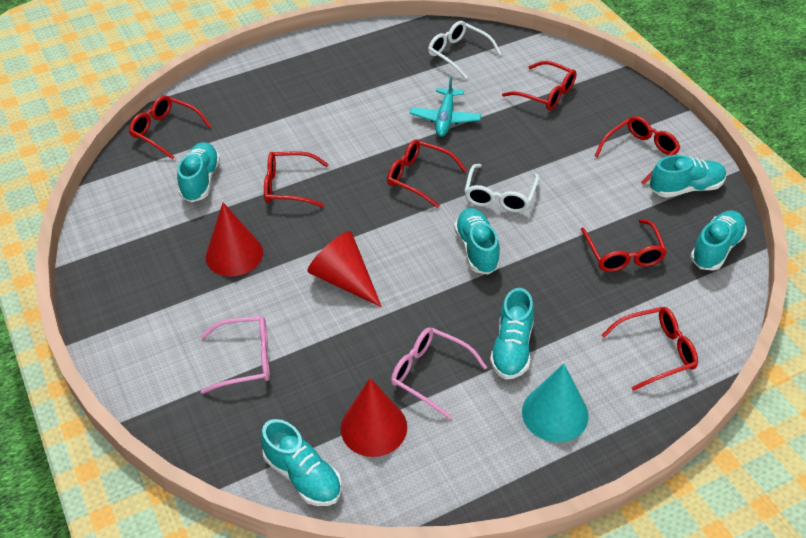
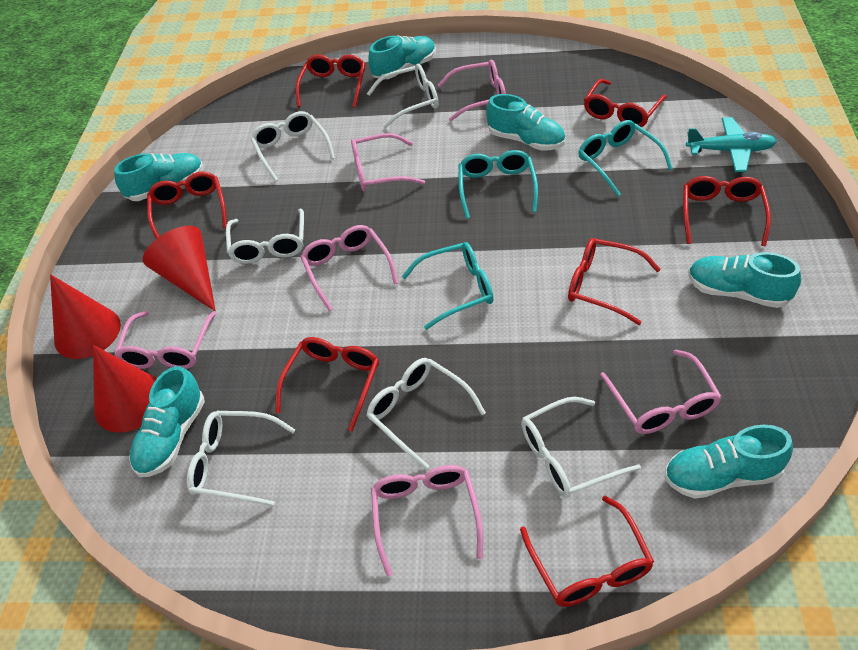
pink glasses: 2 -> 6
turquoise cone: 1 -> 0
turquoise glasses: 0 -> 3
white glasses: 2 -> 6

